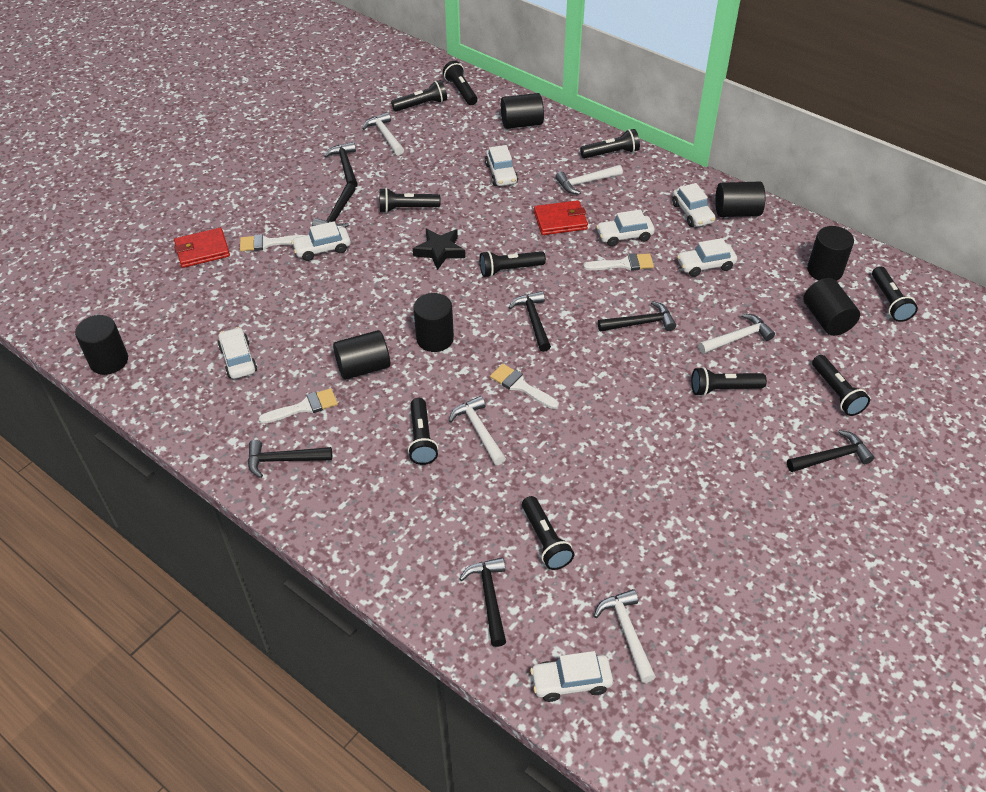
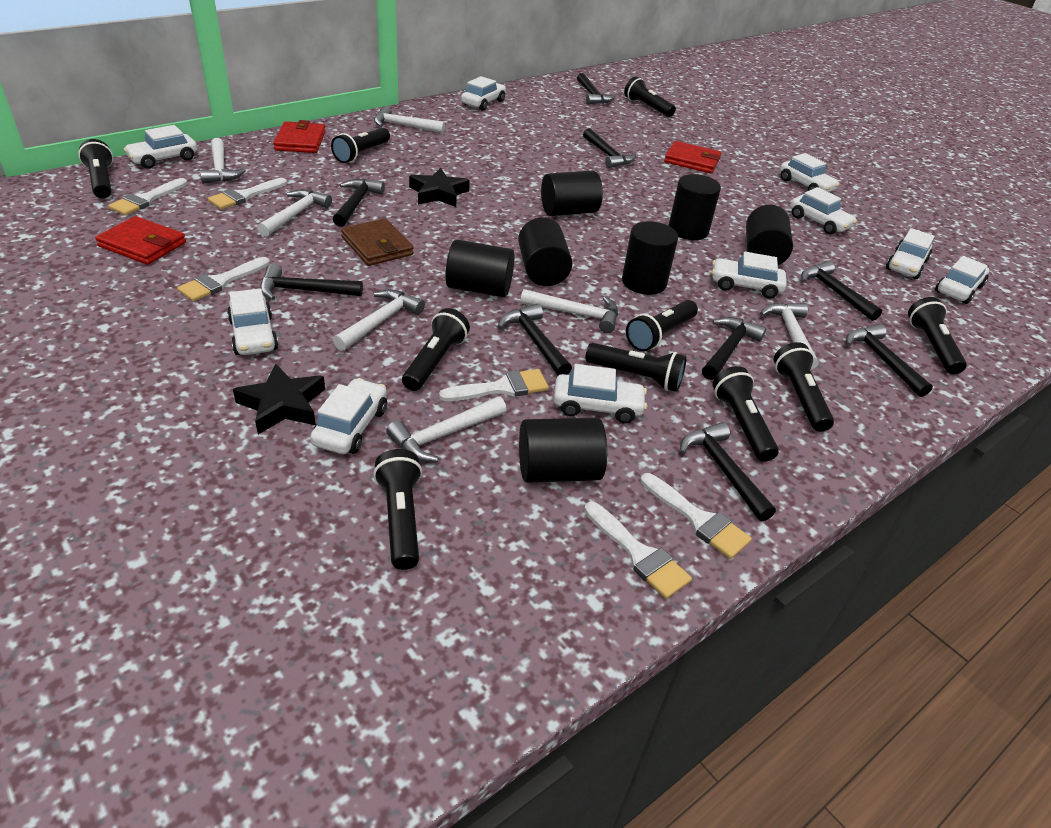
black hammer: 7 -> 9
black star: 1 -> 2
brown wallet: 0 -> 1
red wallet: 2 -> 3
white brush: 4 -> 6
white car: 7 -> 10
white hammer: 5 -> 7

